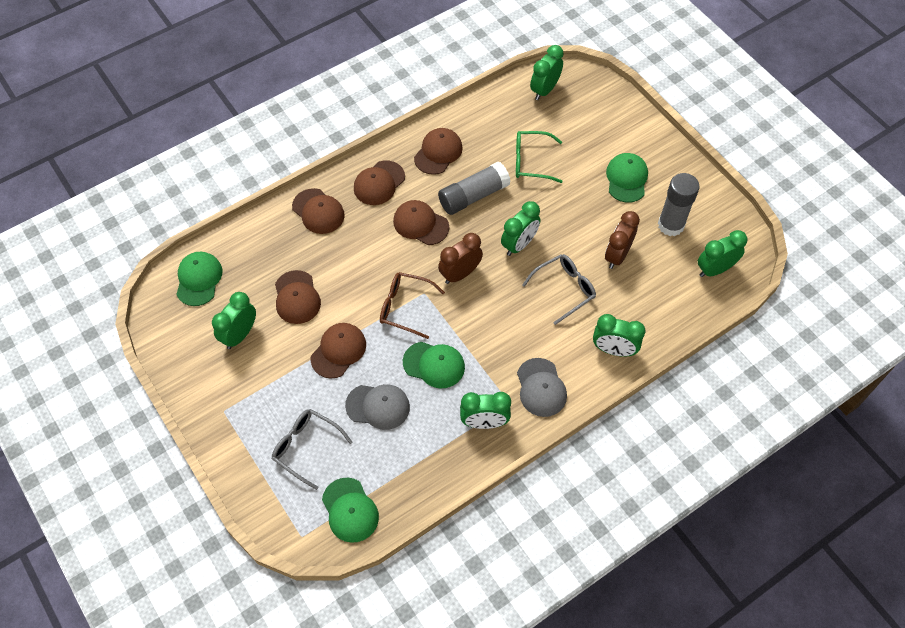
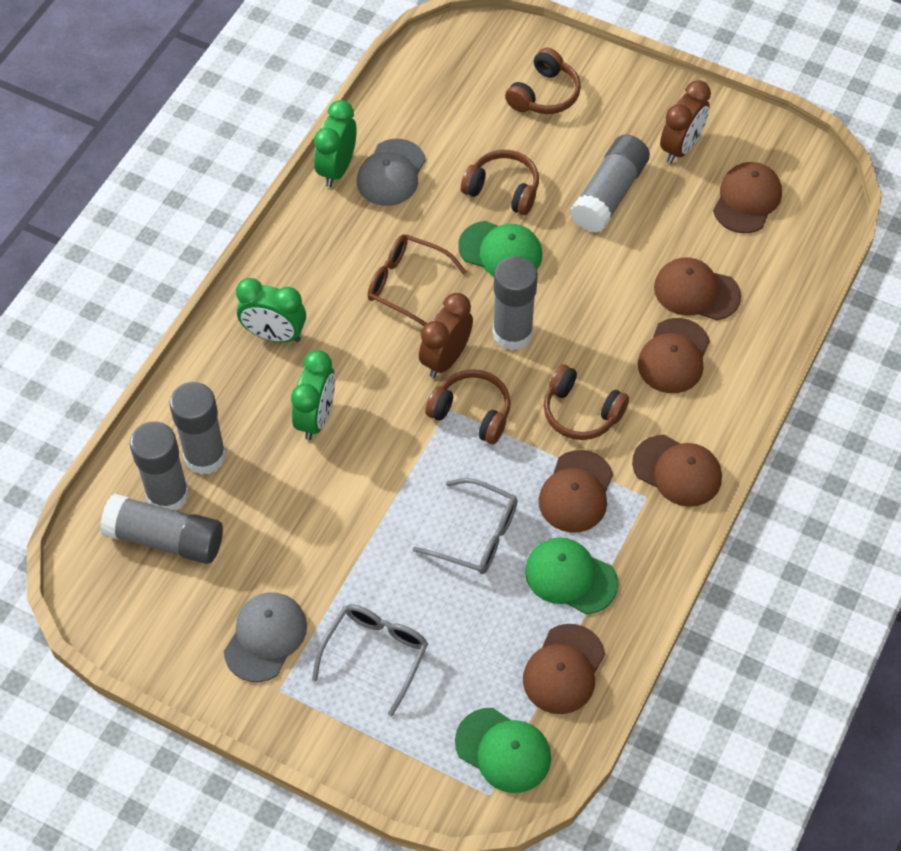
brown headphones: 0 -> 4
green cap: 4 -> 3
green clock: 6 -> 3
green glasses: 1 -> 0
grey glue stick: 2 -> 5

